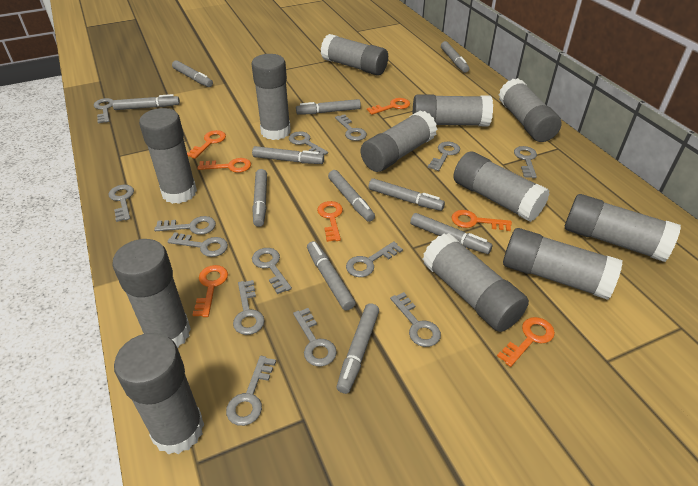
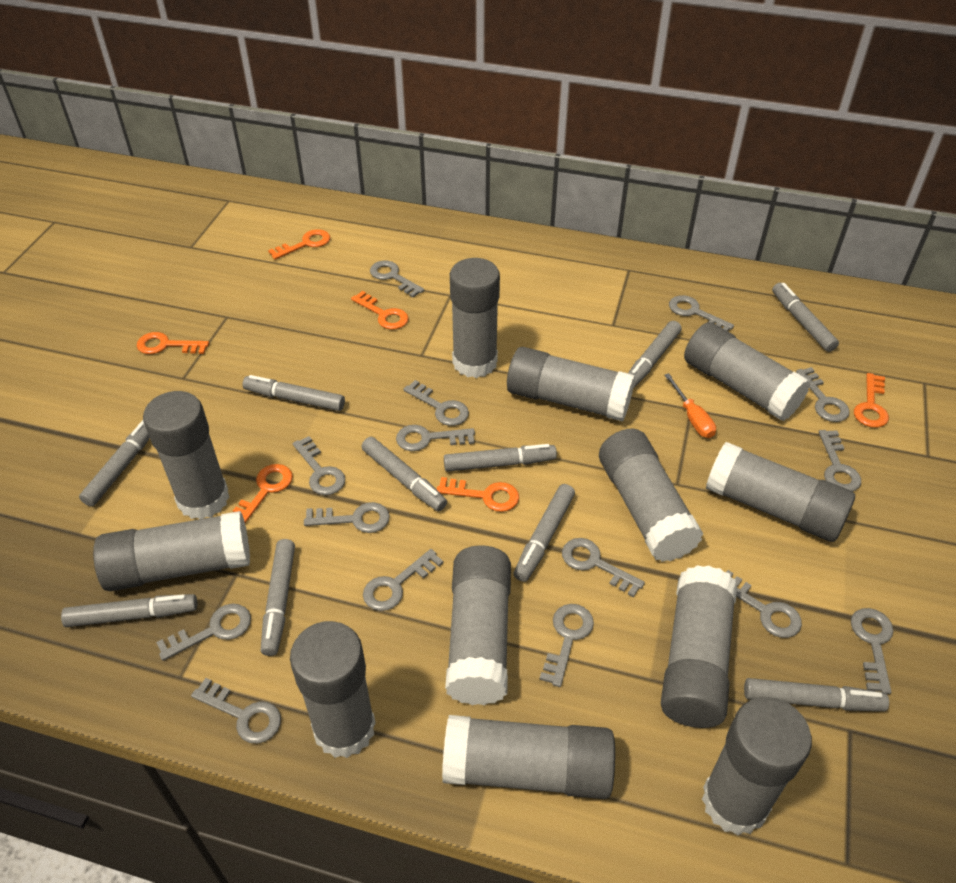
grey key: 14 -> 15
grey marker: 11 -> 10
orange key: 7 -> 6
orange screwdriver: 0 -> 1

